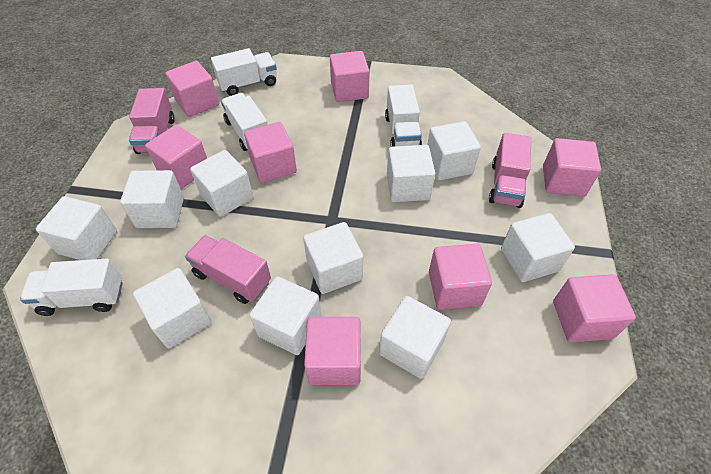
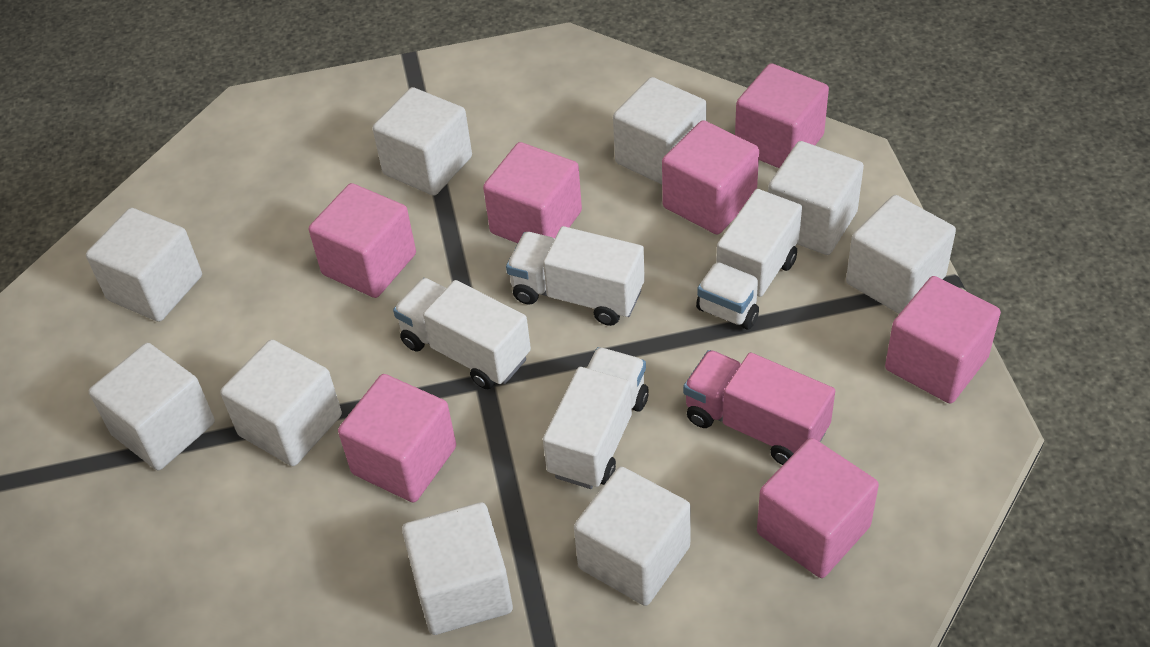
pink cube: 8 -> 7
pink truck: 3 -> 1
white cube: 10 -> 9

